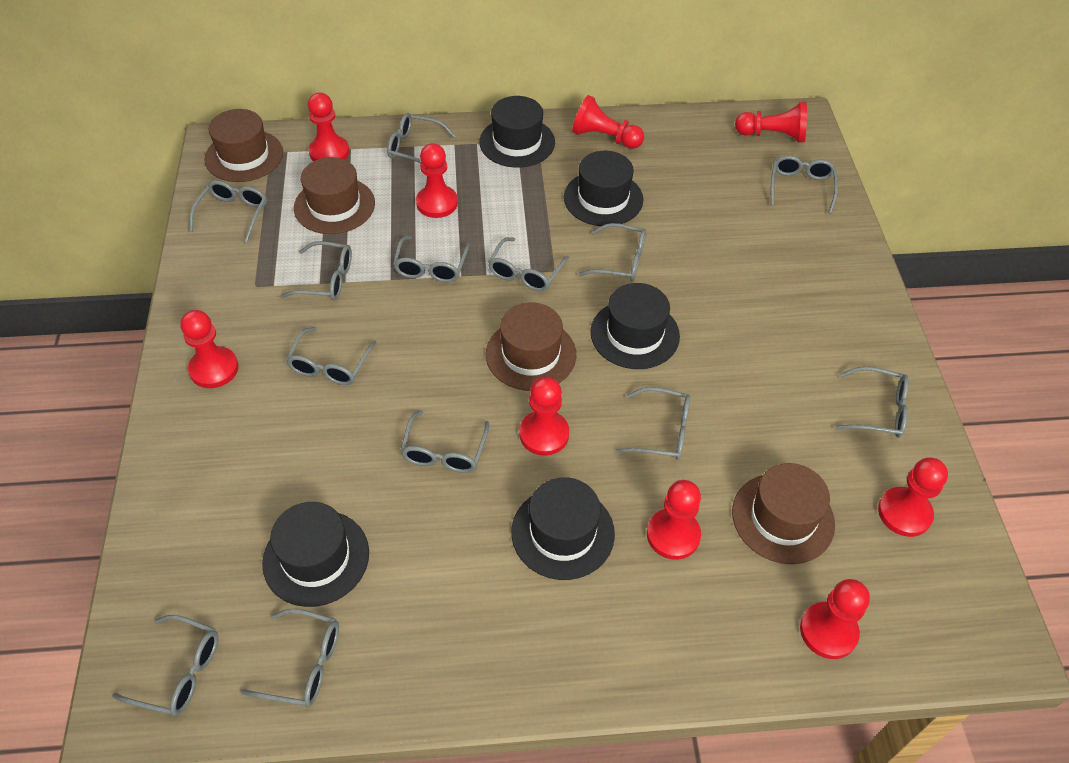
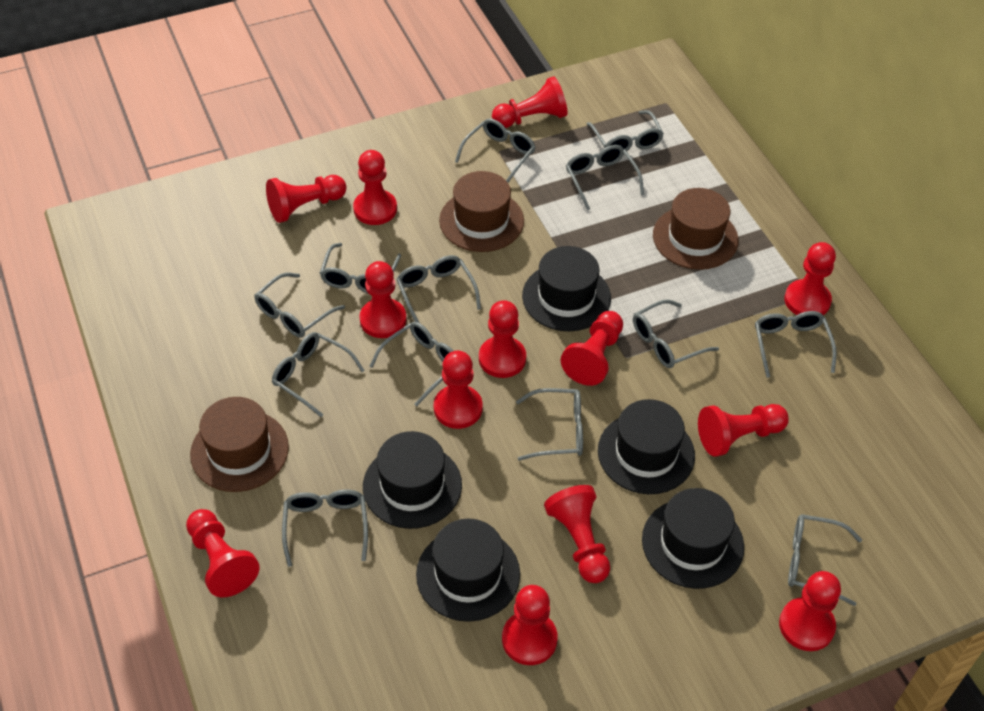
brown hat: 4 -> 3
red pawn: 9 -> 13

